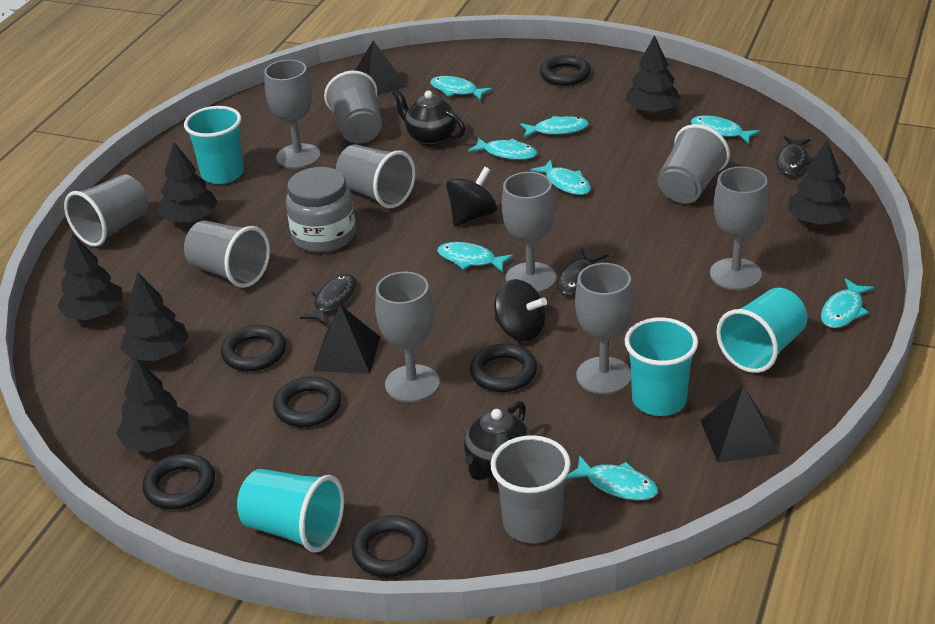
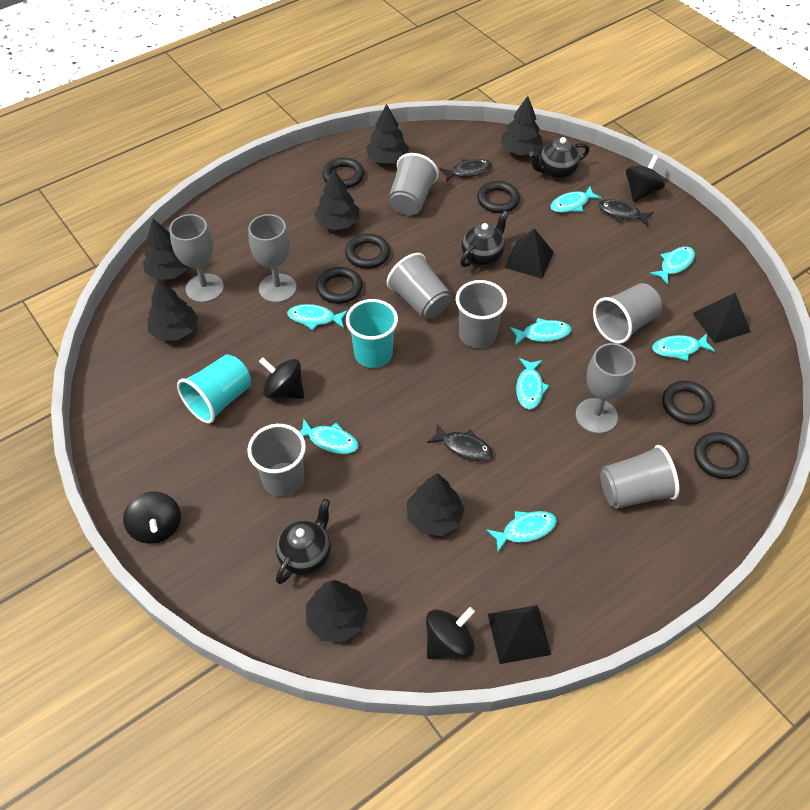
black spinning top: 2 -> 4
black teapot: 2 -> 3
black tree: 6 -> 7
grey goblet: 5 -> 3
grey jar: 1 -> 0
turquoise cup: 4 -> 2

